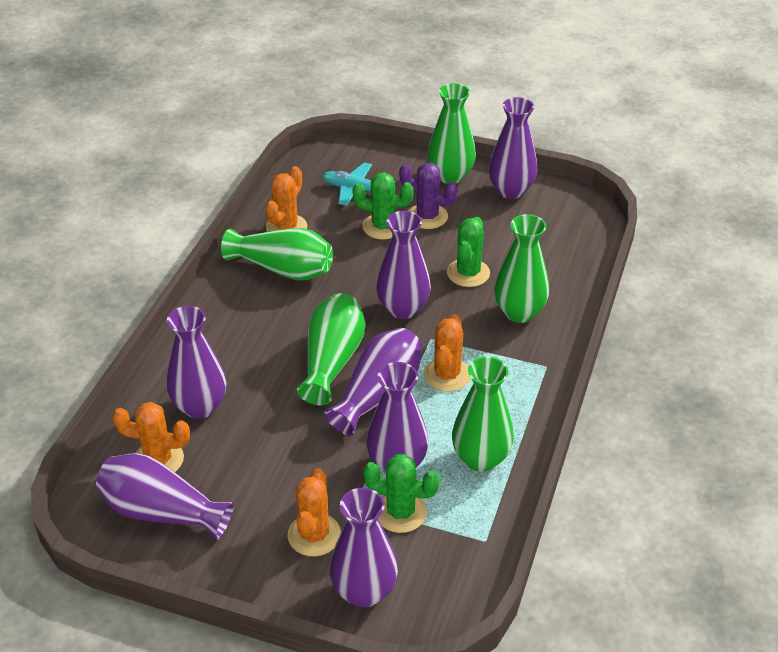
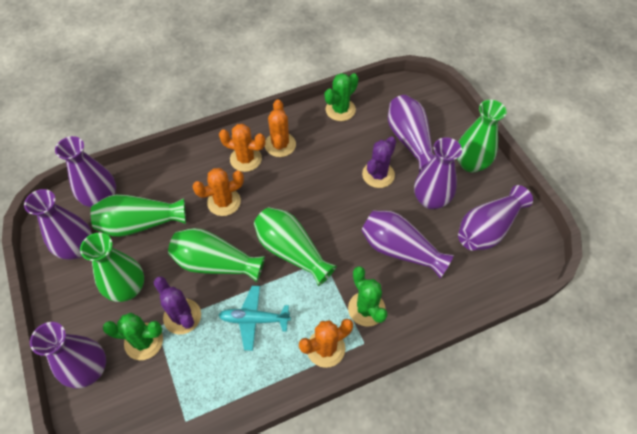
purple cactus: 1 -> 2

